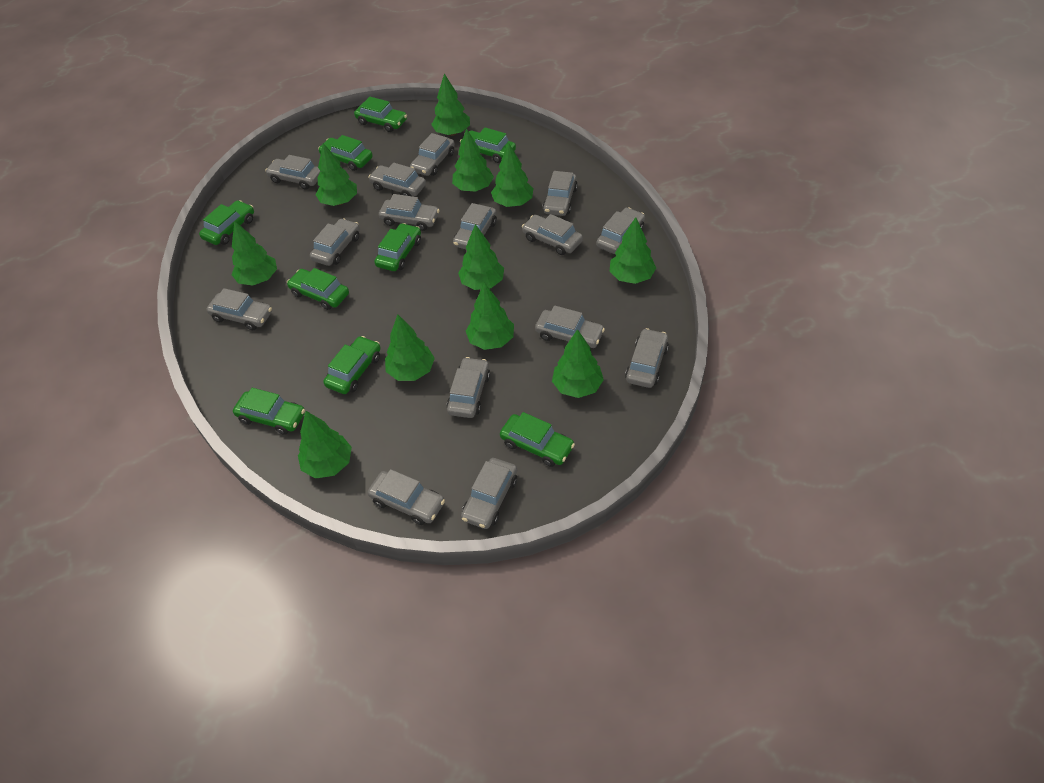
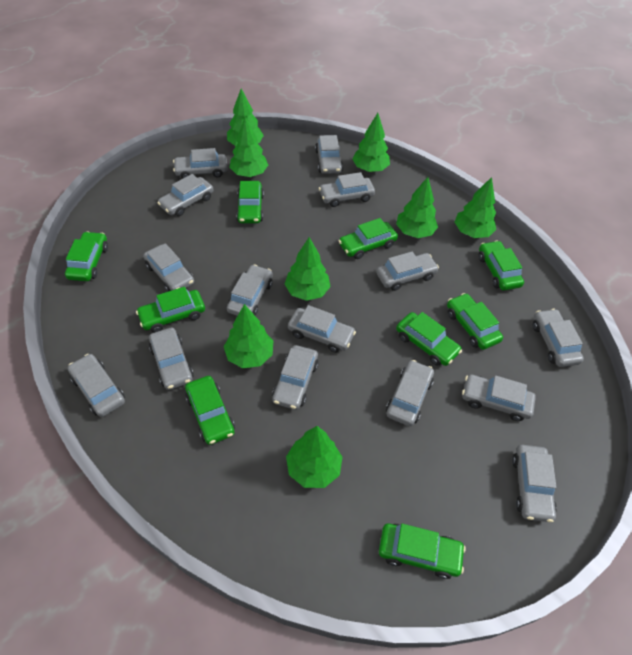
green tree: 11 -> 8

